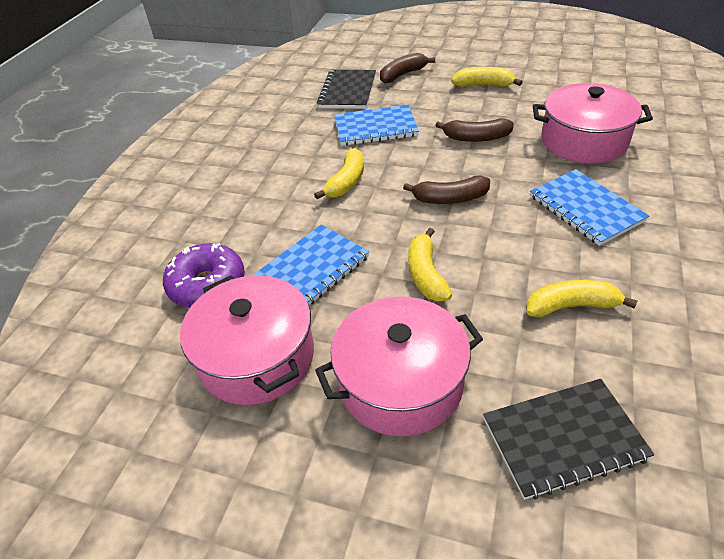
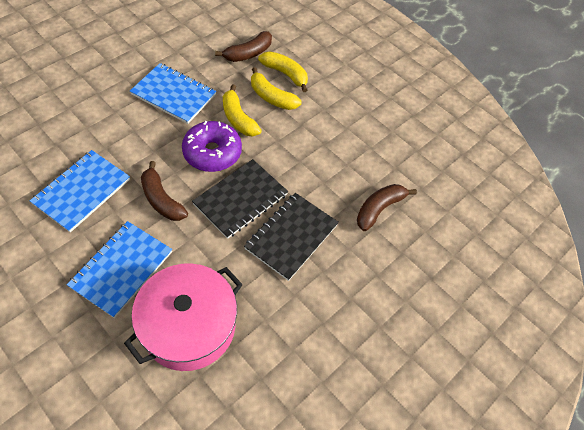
pink pot: 3 -> 1
yellow banana: 4 -> 3

